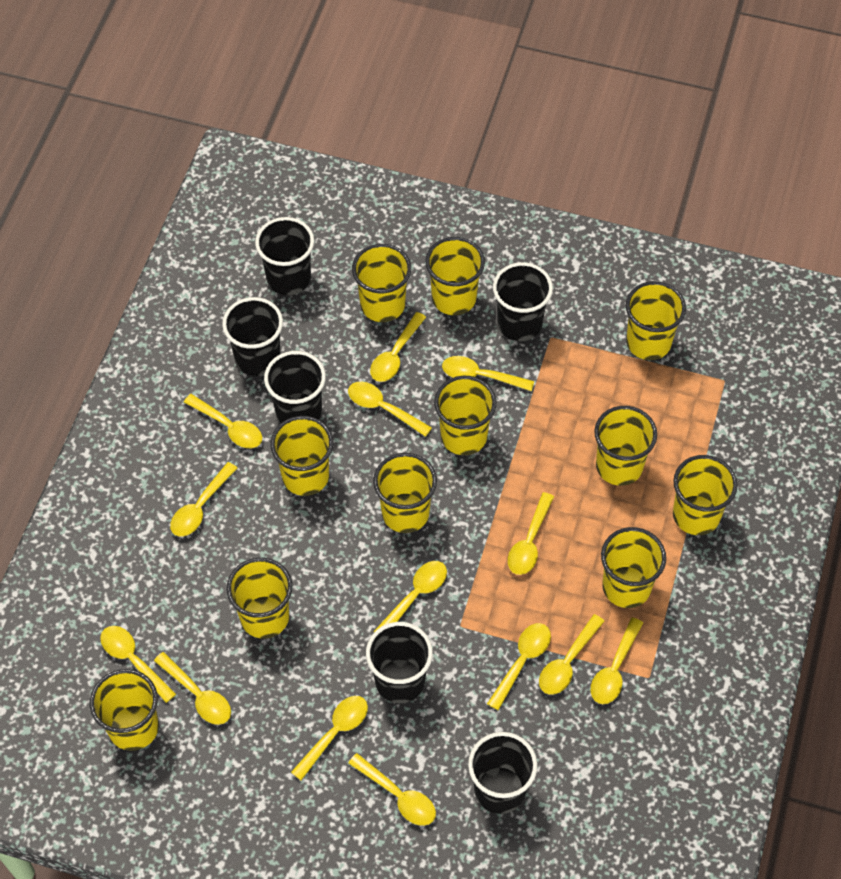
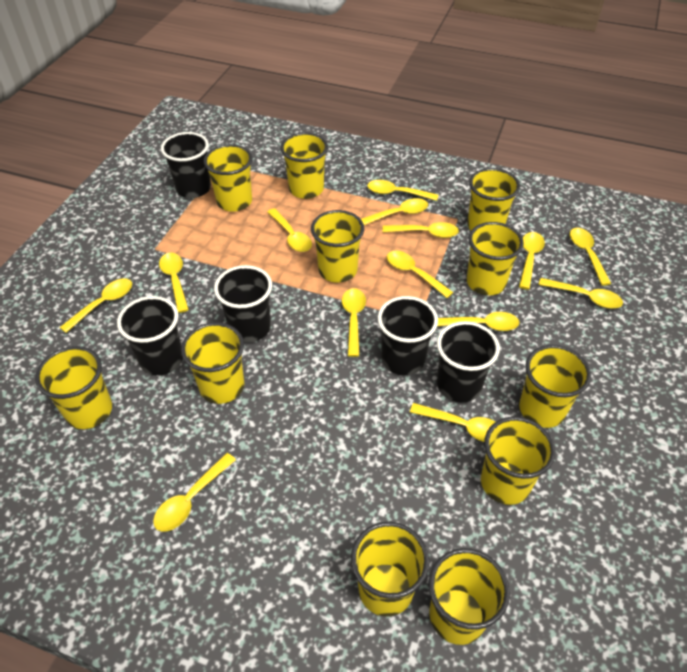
black cup: 6 -> 5

